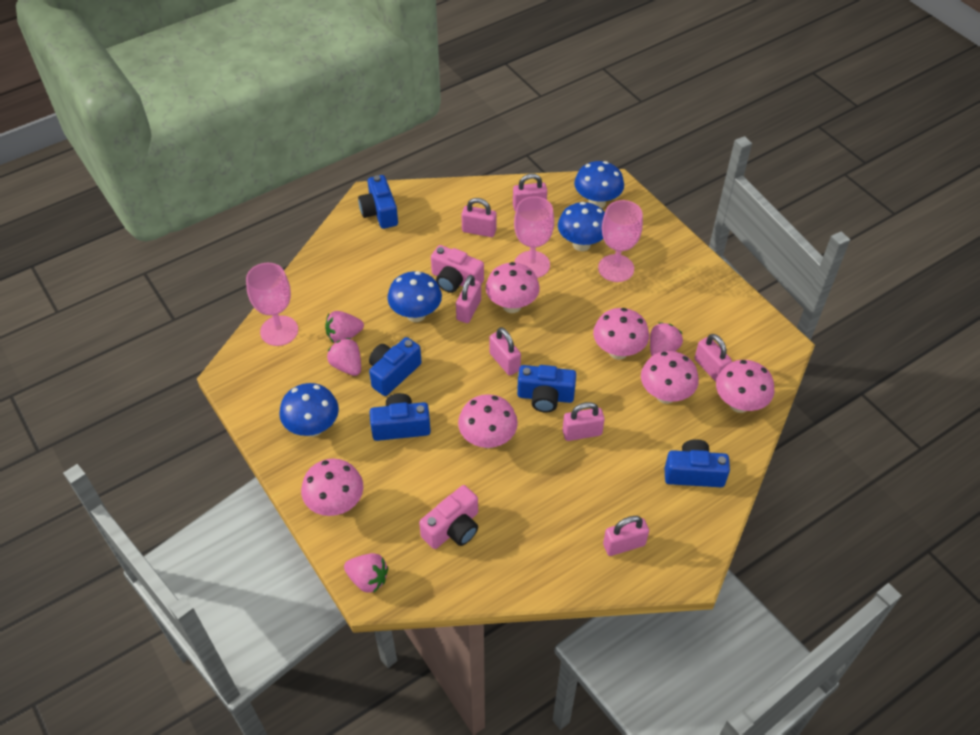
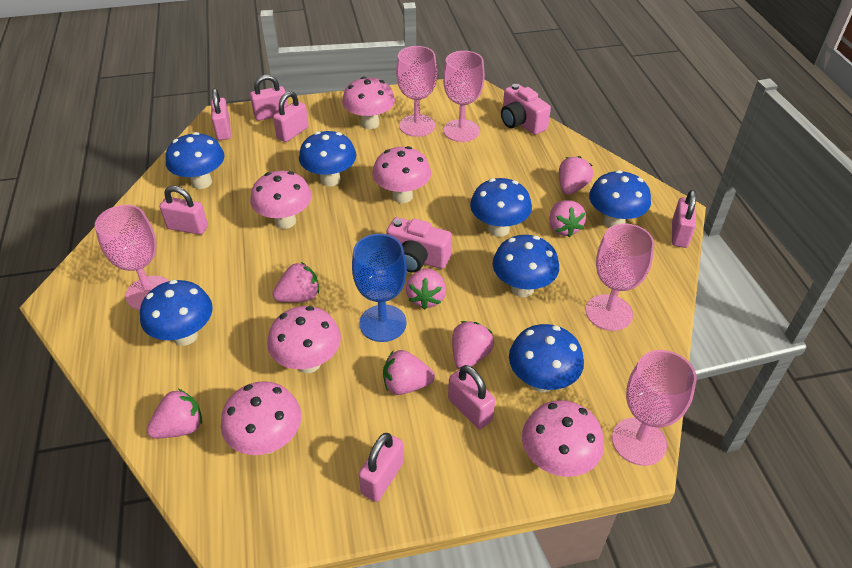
blue camera: 5 -> 0
blue goblet: 0 -> 1
blue mushroom: 4 -> 7
pink goblet: 3 -> 5
pink strawberry: 4 -> 7

